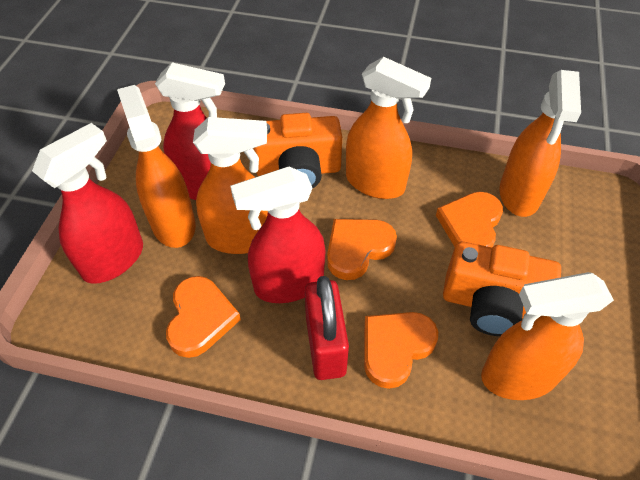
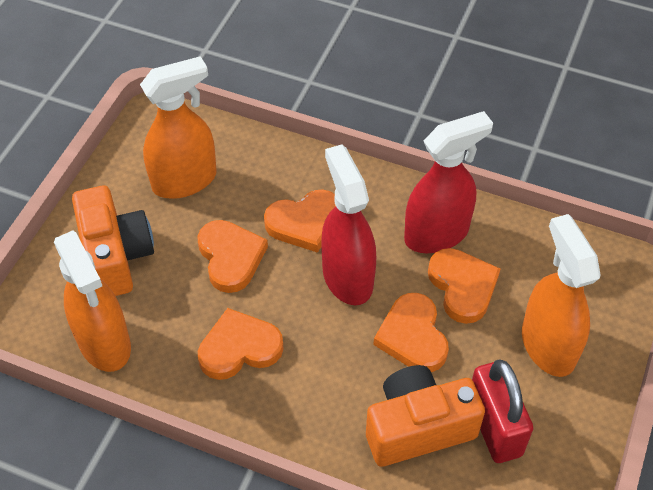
orange heart: 4 -> 5
orange spray bottle: 5 -> 3
red spray bottle: 3 -> 2

